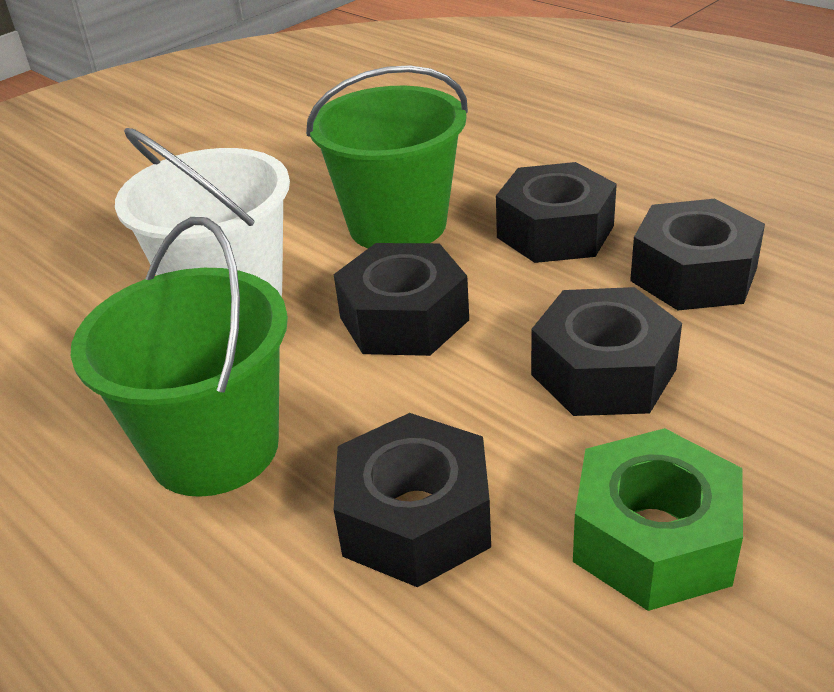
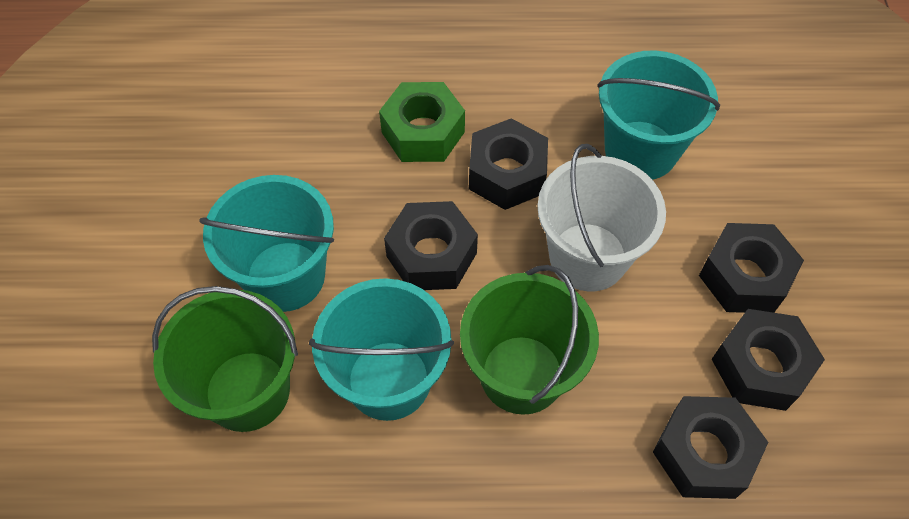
turquoise bucket: 0 -> 3

